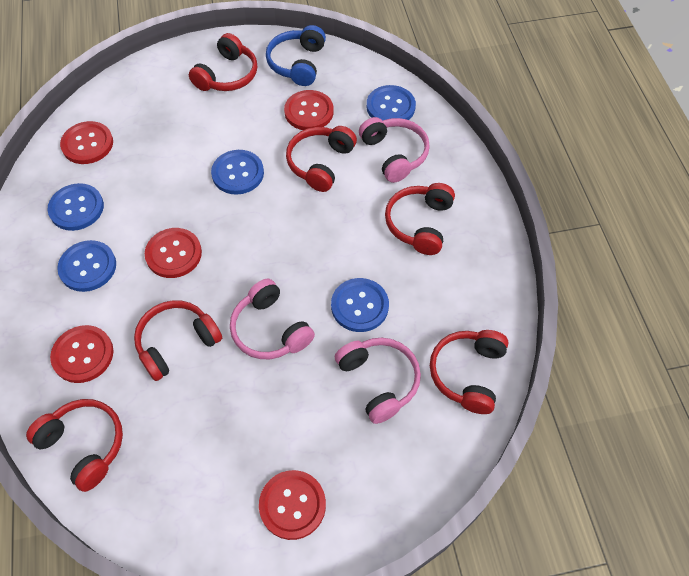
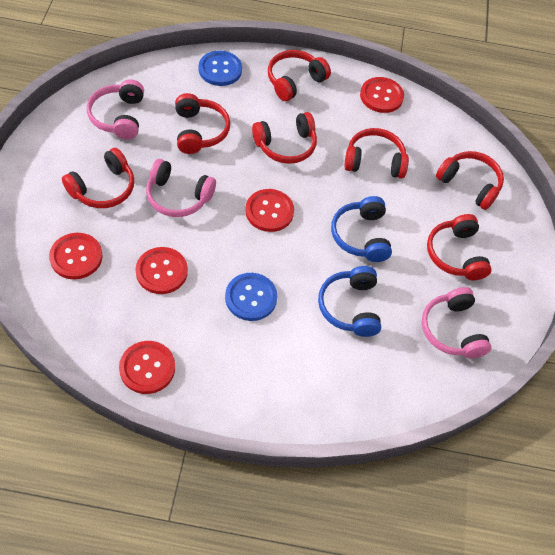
blue button: 5 -> 2
blue headphones: 1 -> 2
red headphones: 6 -> 7

